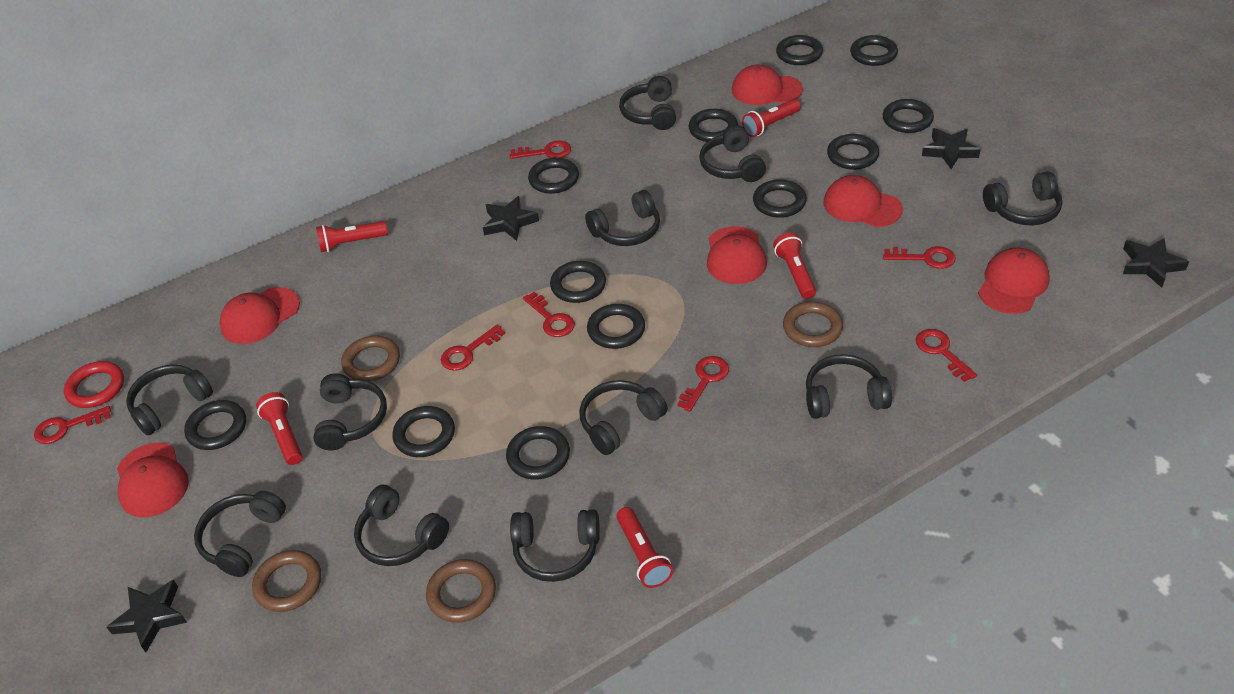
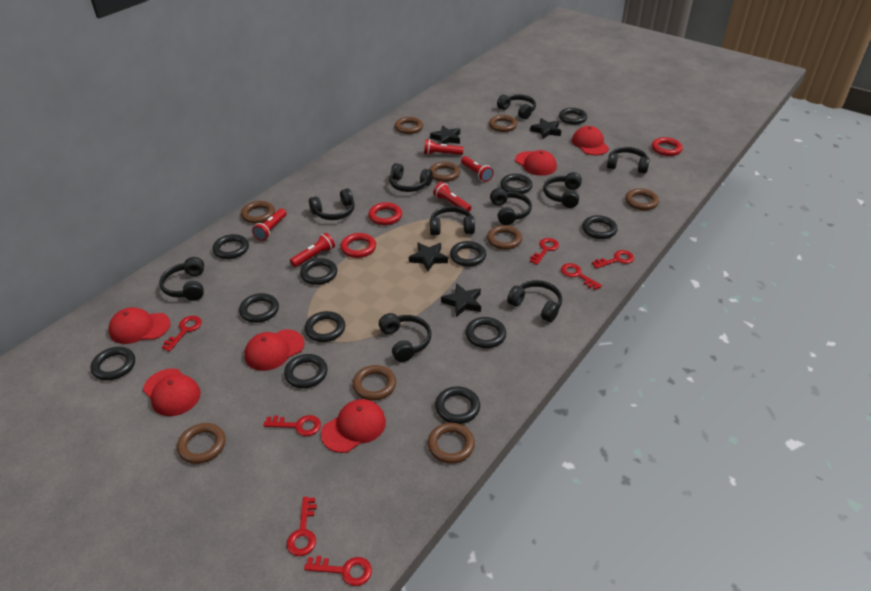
black headphones: 11 -> 10
brown ring: 4 -> 9
red ring: 1 -> 3

